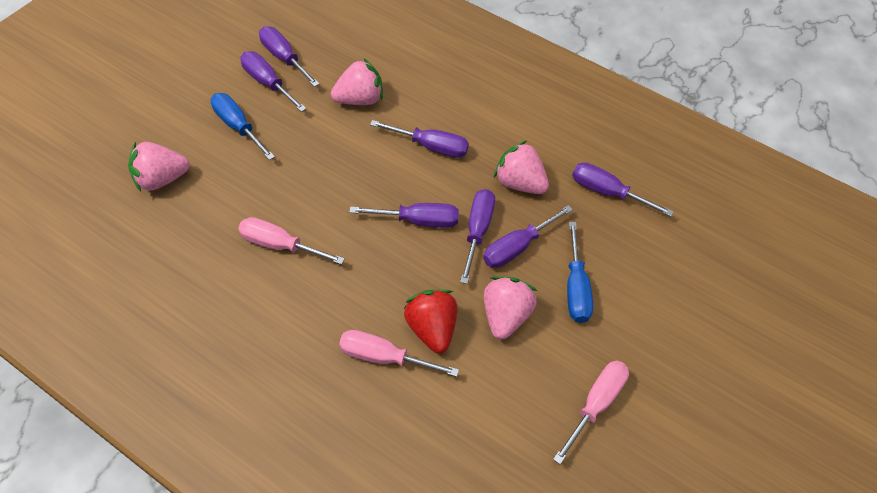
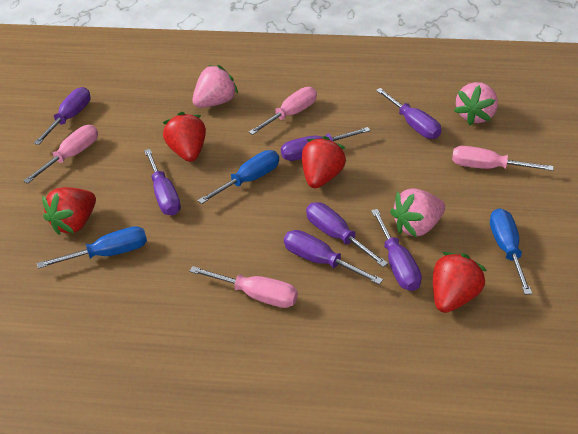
blue screwdriver: 2 -> 3
pink screwdriver: 3 -> 4
pink strawberry: 4 -> 3
red strawberry: 1 -> 4

